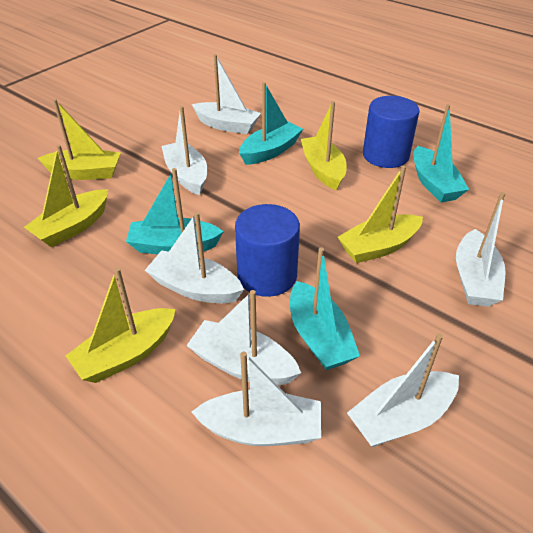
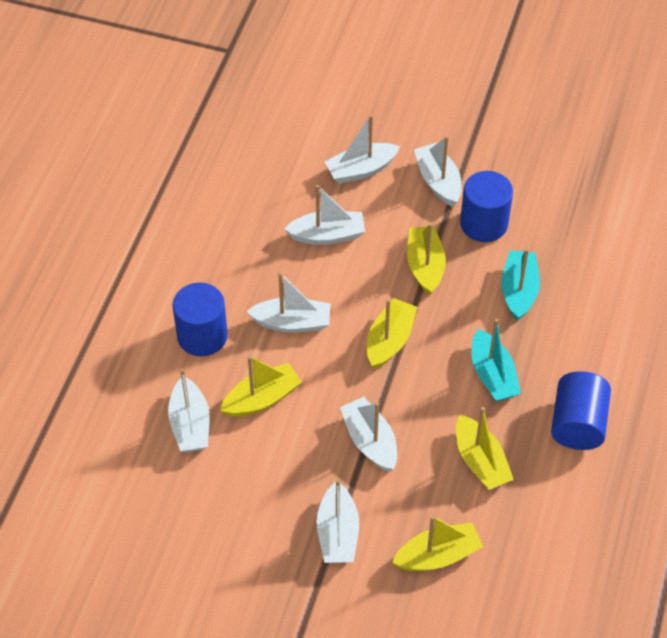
blue cylinder: 2 -> 3
turquoise boat: 4 -> 2

